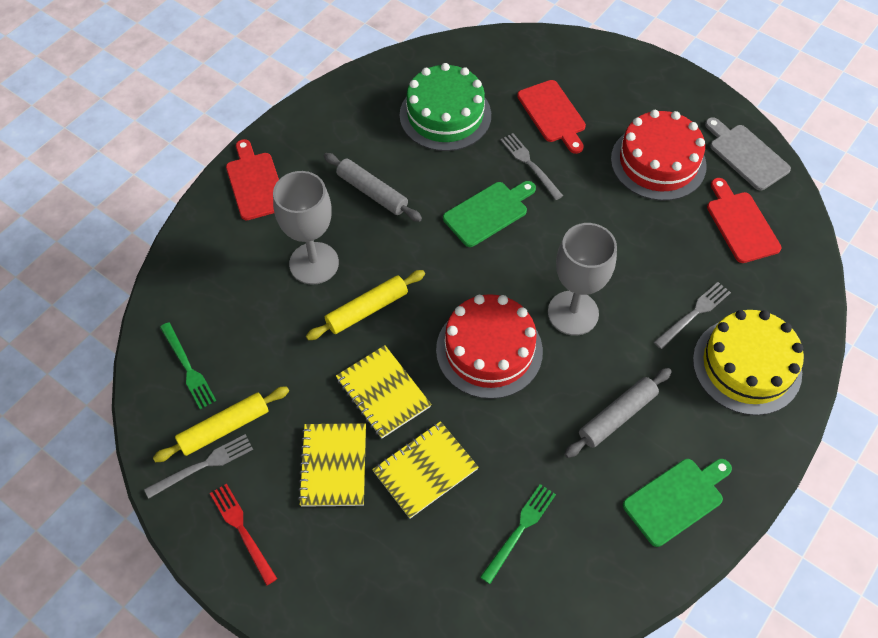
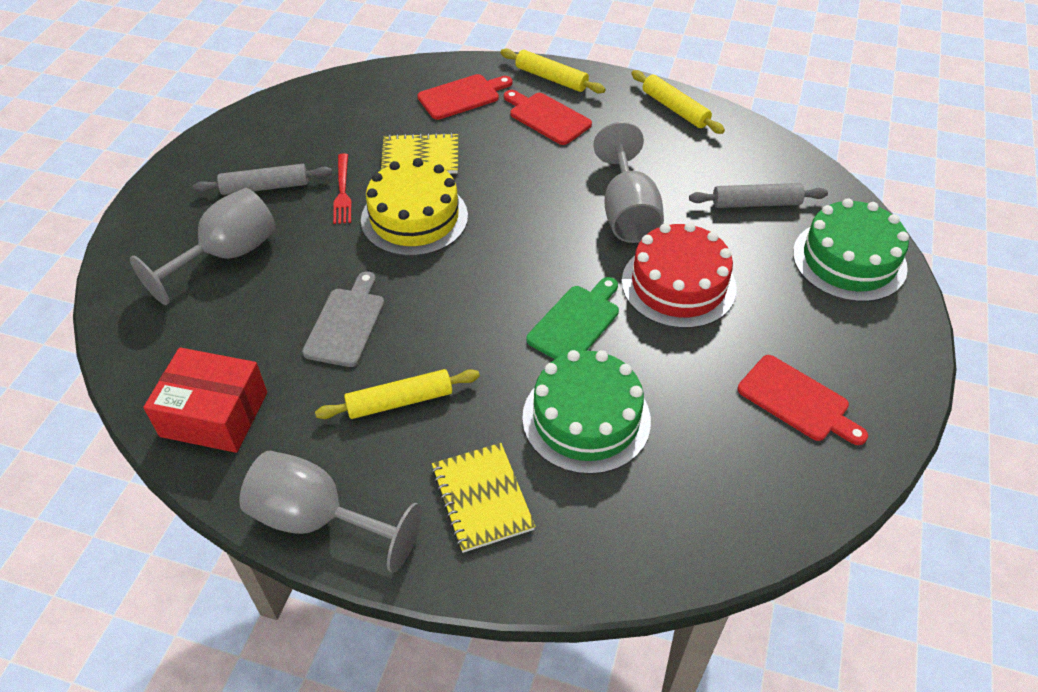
green cake: 1 -> 2
green cutting board: 2 -> 1
green fork: 2 -> 0
grey fork: 3 -> 0
grey goblet: 2 -> 3
red box: 0 -> 1
red cake: 2 -> 1
yellow notebook: 3 -> 2
yellow rolling pin: 2 -> 3

